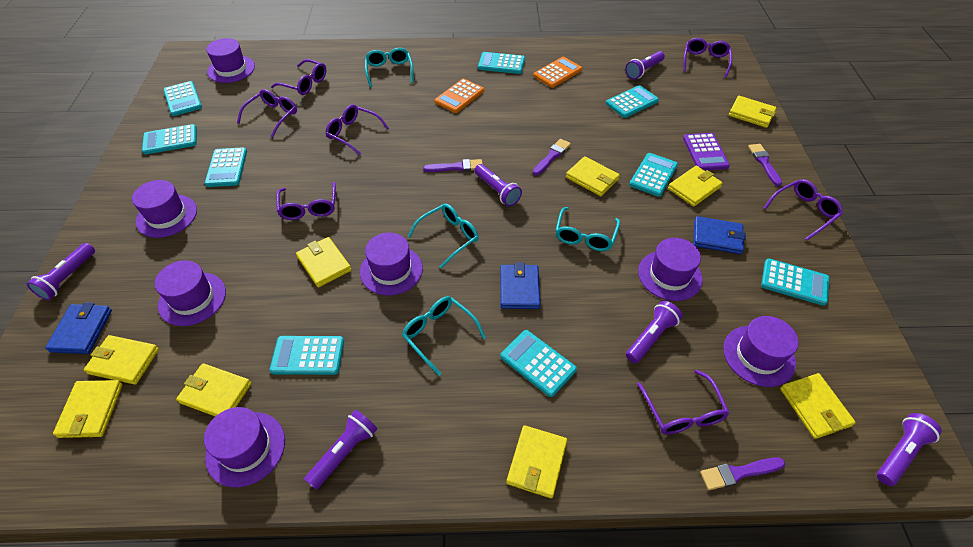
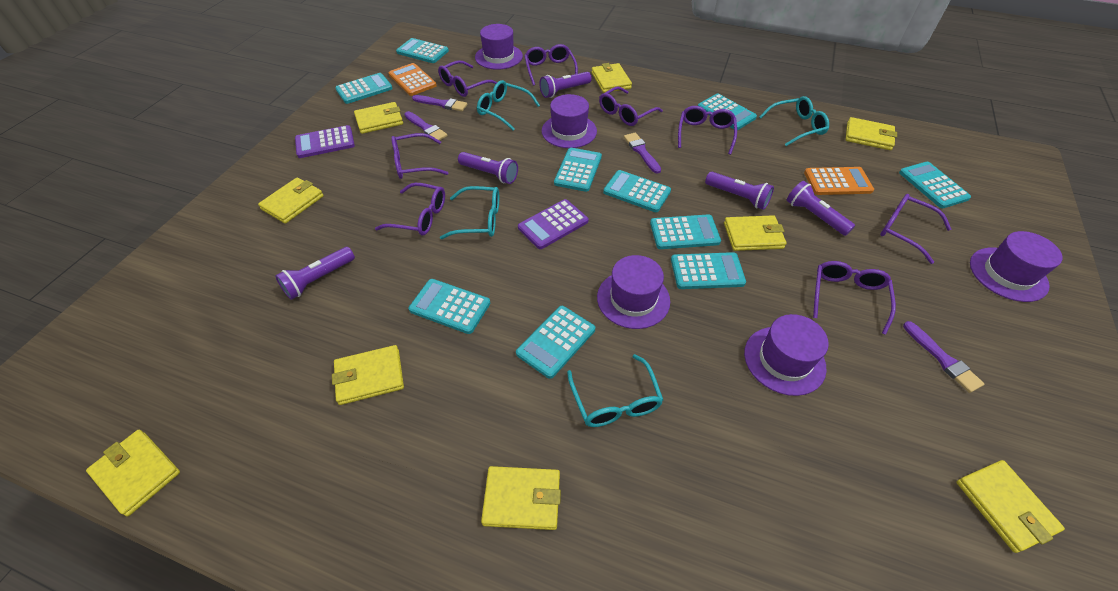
blue wallet: 3 -> 0
purple calculator: 1 -> 2
purple flashlight: 6 -> 5
purple glasses: 7 -> 8
purple hat: 7 -> 5
turquoise calculator: 9 -> 10

